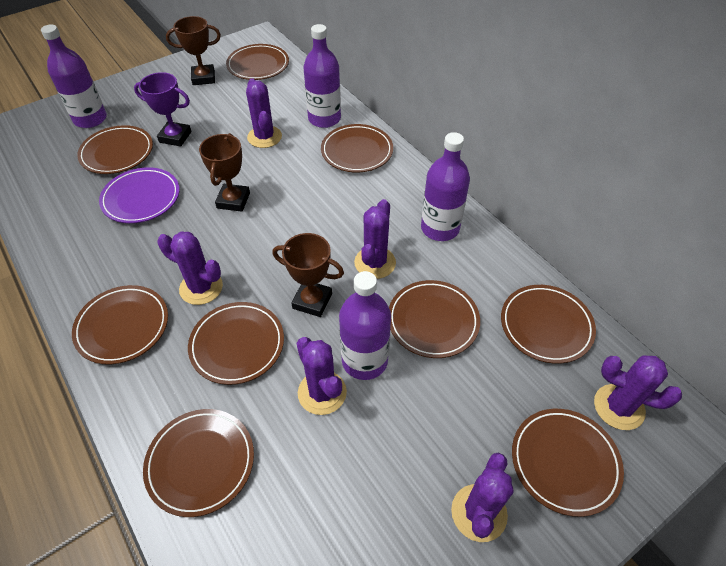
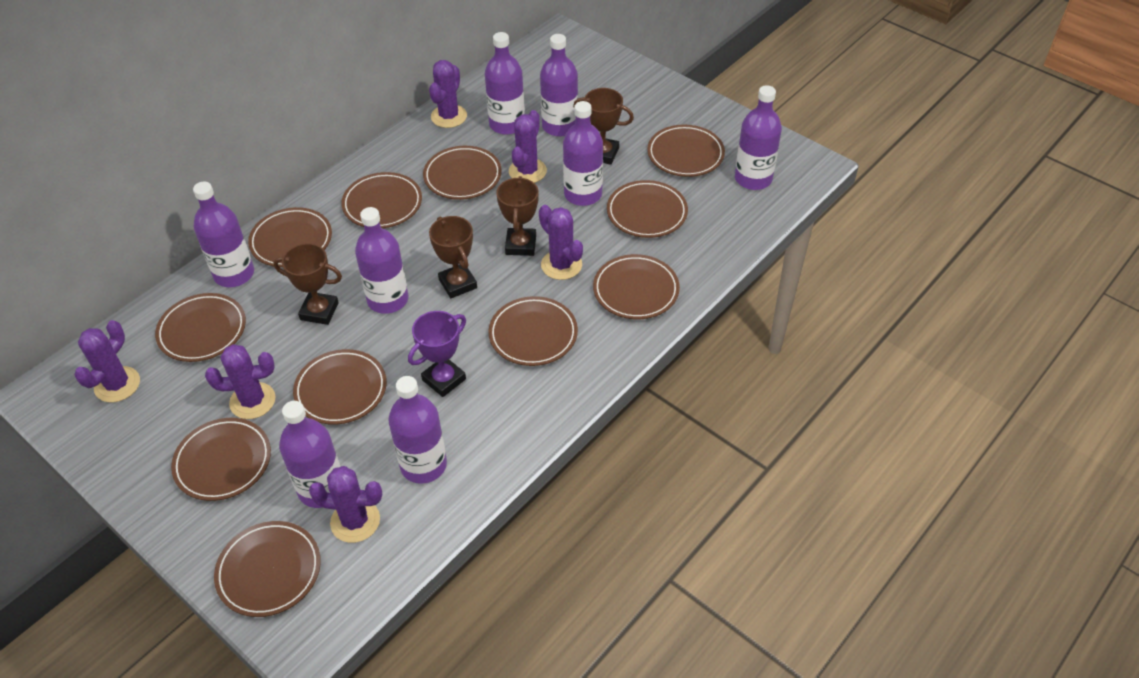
brown plate: 9 -> 11
brown trophy: 3 -> 4
purple bottle: 4 -> 8
purple plate: 1 -> 0

